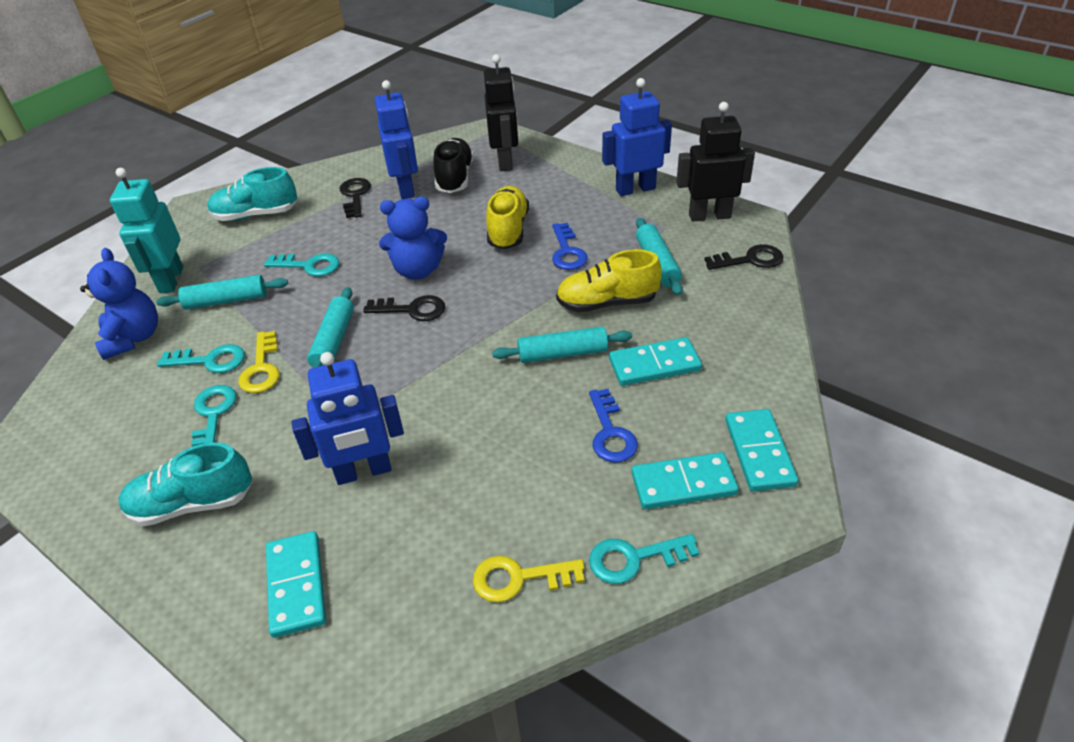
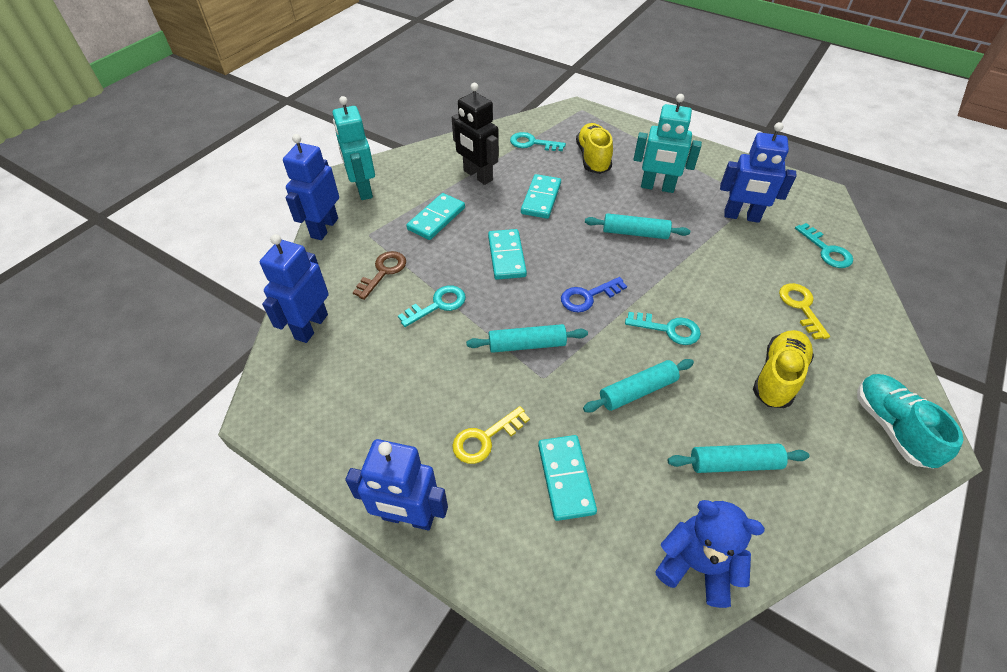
black key: 3 -> 0
black robot: 2 -> 1
black shoe: 1 -> 0
blue key: 2 -> 1
blue robot: 3 -> 4
blue teddy bear: 2 -> 1
brown key: 0 -> 1
turquoise robot: 1 -> 2
turquoise shoe: 2 -> 1

